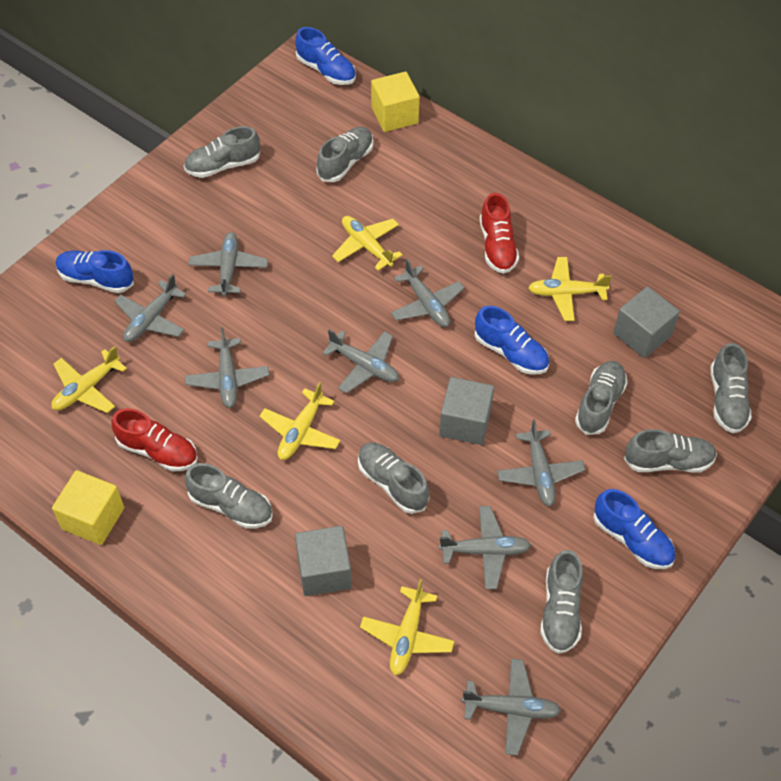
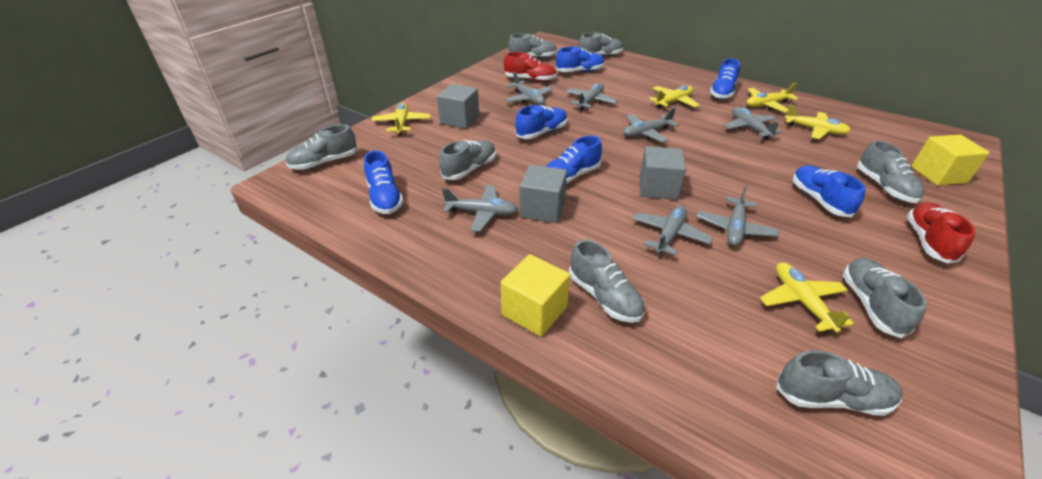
blue shoe: 4 -> 6
grey plane: 8 -> 7

